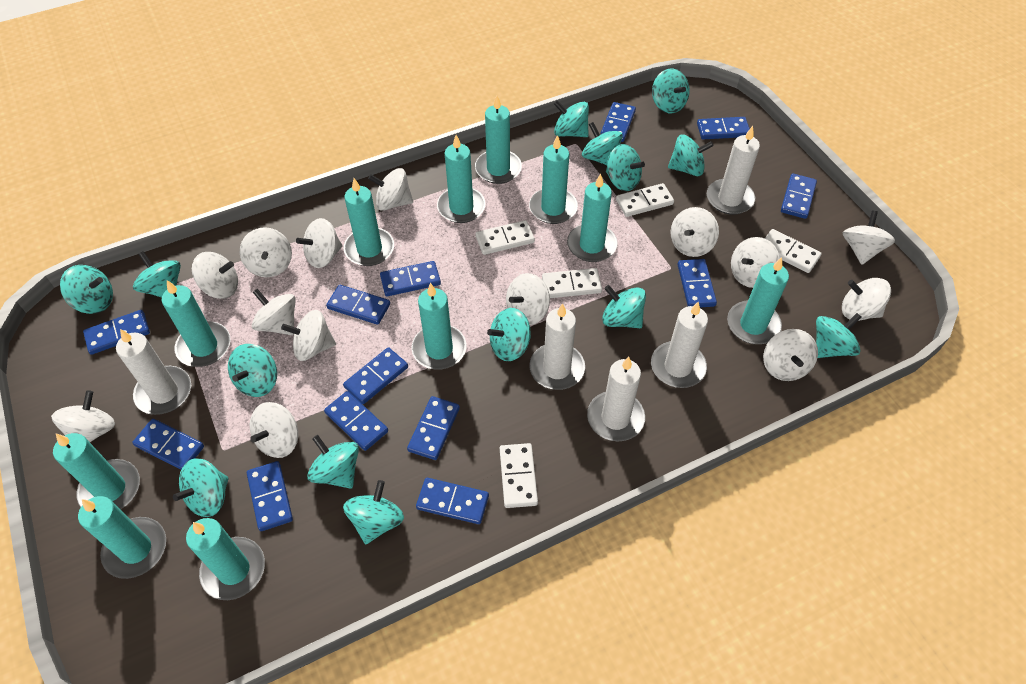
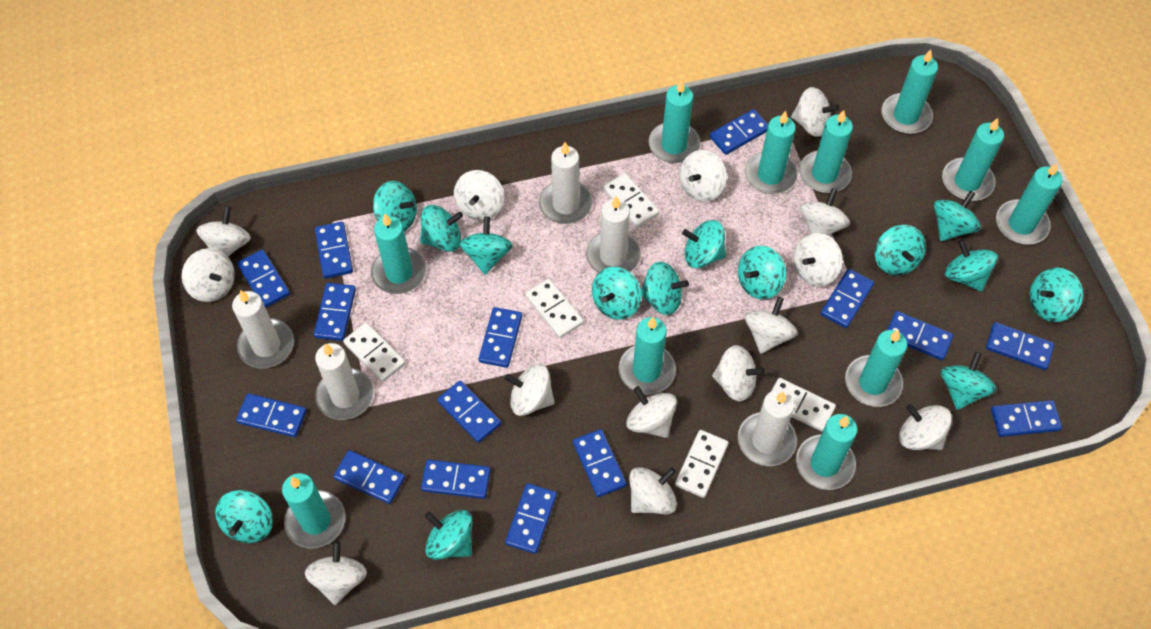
blue domino: 13 -> 15

